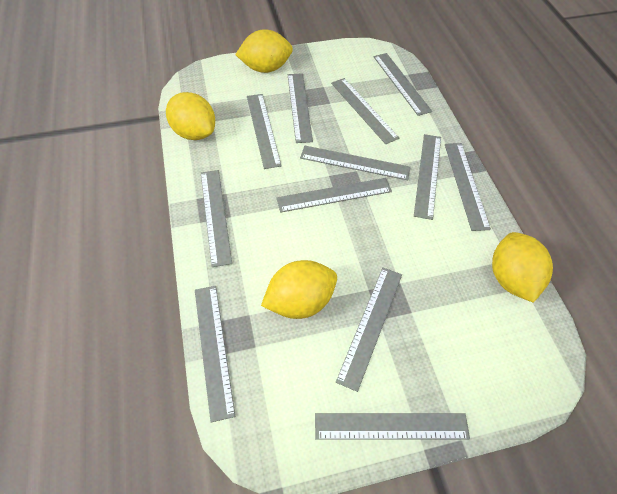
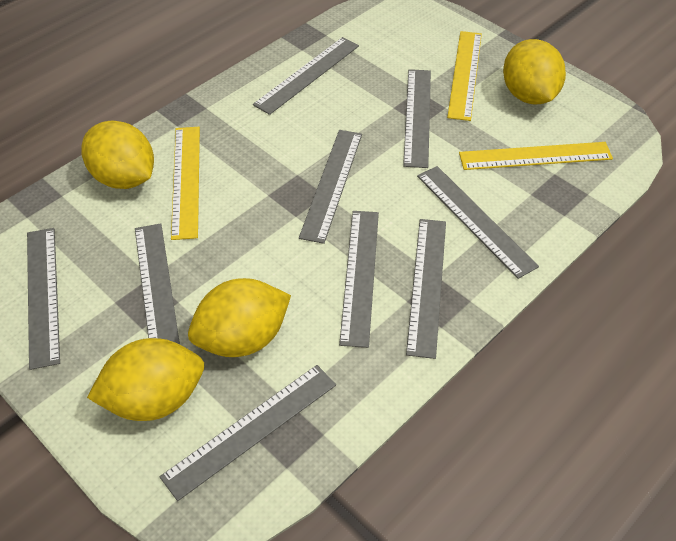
grey ruler: 12 -> 9
yellow ruler: 0 -> 3

